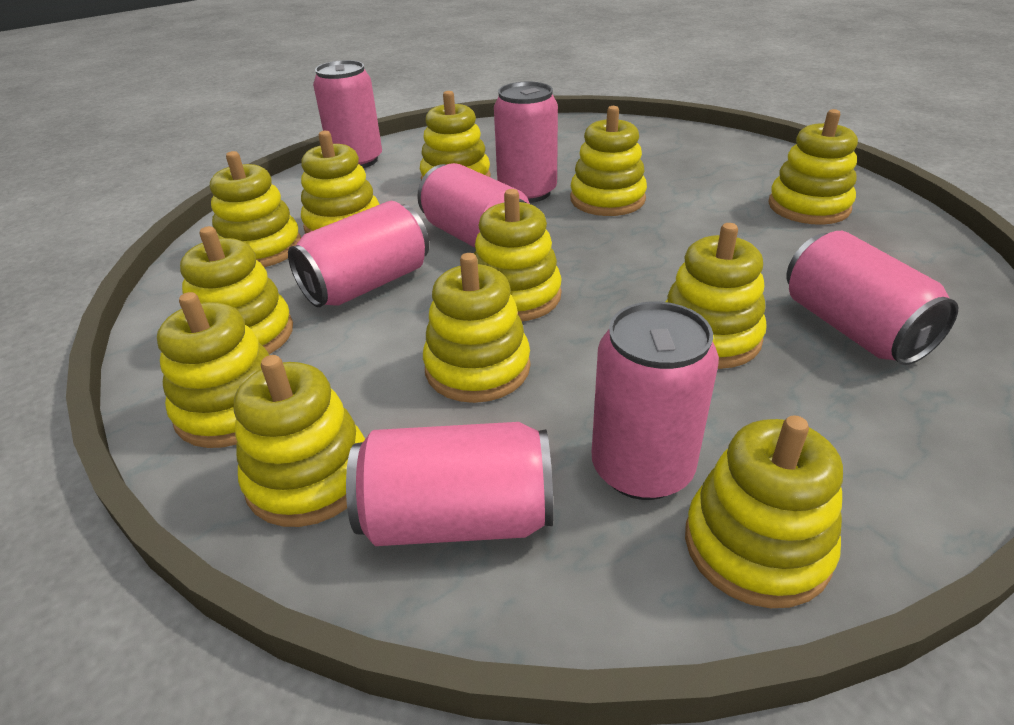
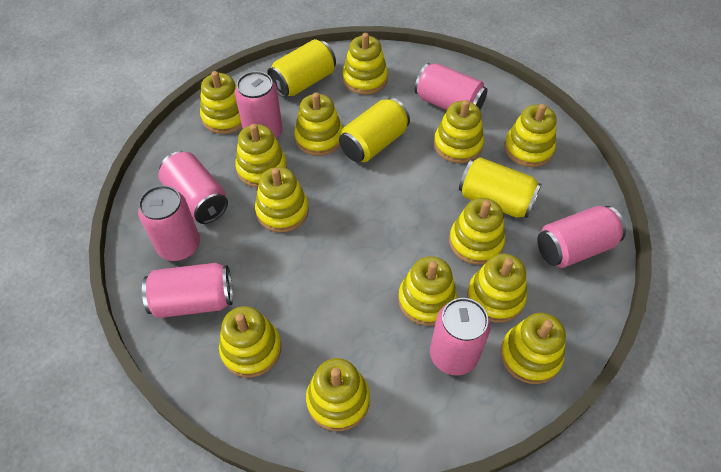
yellow can: 0 -> 3
yellow stacking toy: 12 -> 13

